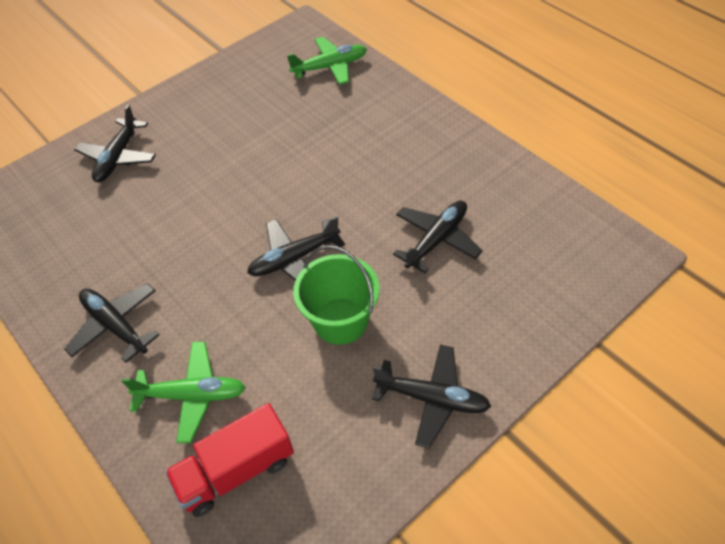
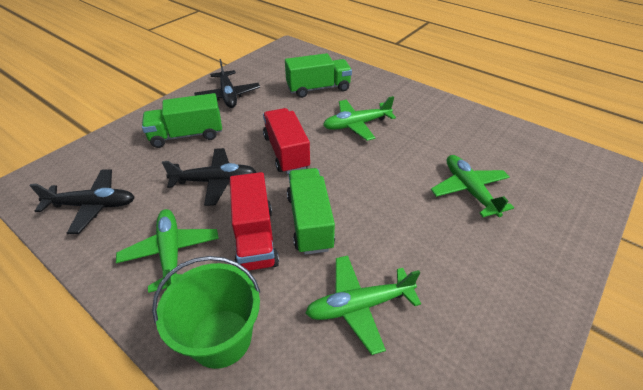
black plane: 5 -> 3
green plane: 2 -> 4
green truck: 0 -> 3
red truck: 1 -> 2

